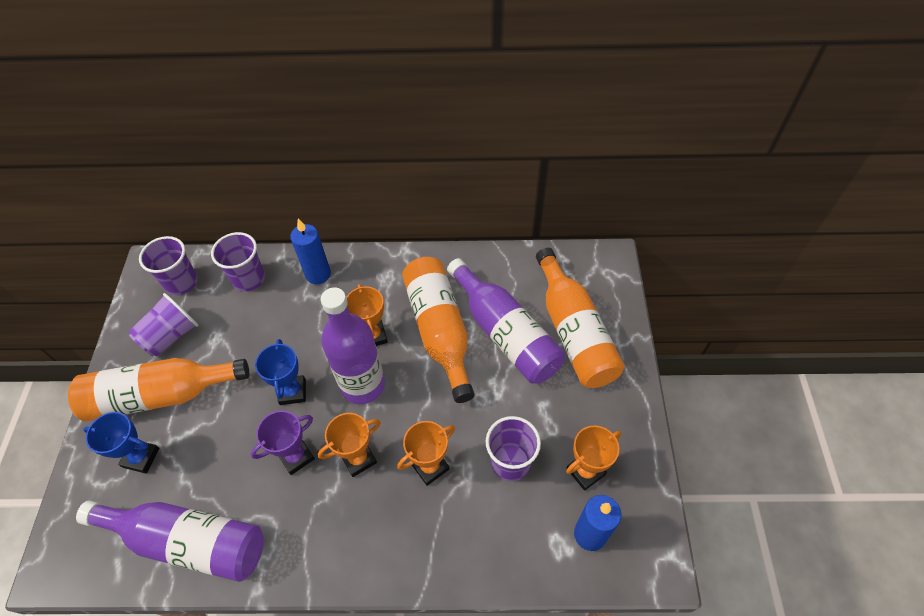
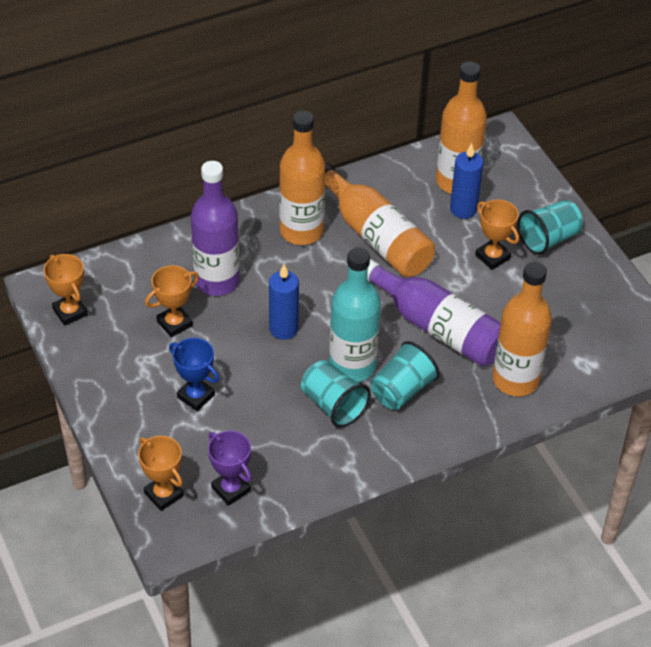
blue trophy: 2 -> 1
orange bottle: 3 -> 4
purple bottle: 3 -> 2
purple cup: 4 -> 0
turquoise bottle: 0 -> 1
turquoise cup: 0 -> 3

